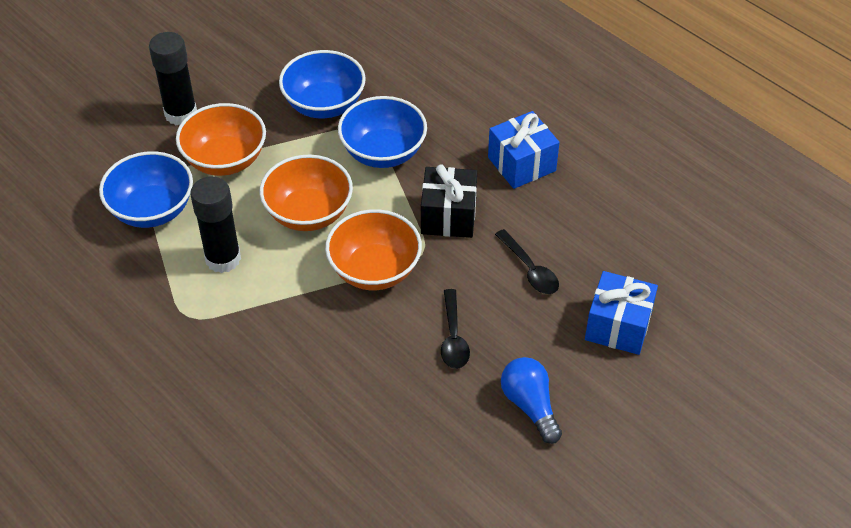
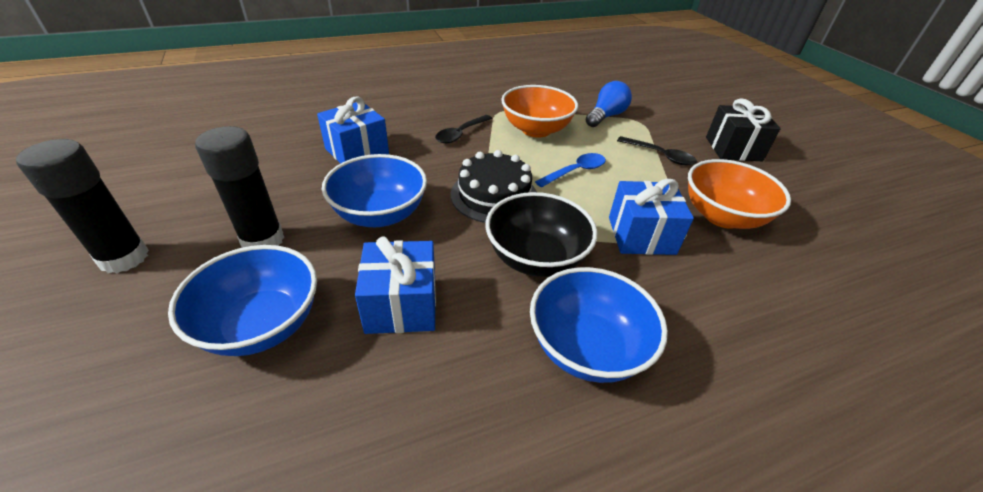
black bowl: 0 -> 1
black cake: 0 -> 1
blue gift: 2 -> 3
blue spoon: 0 -> 1
orange bowl: 3 -> 2

